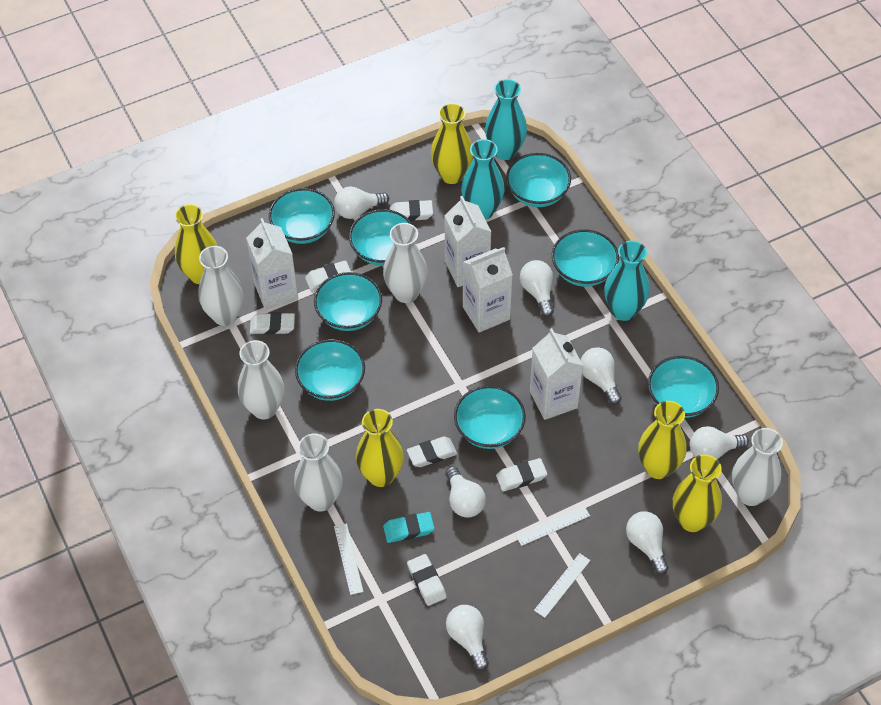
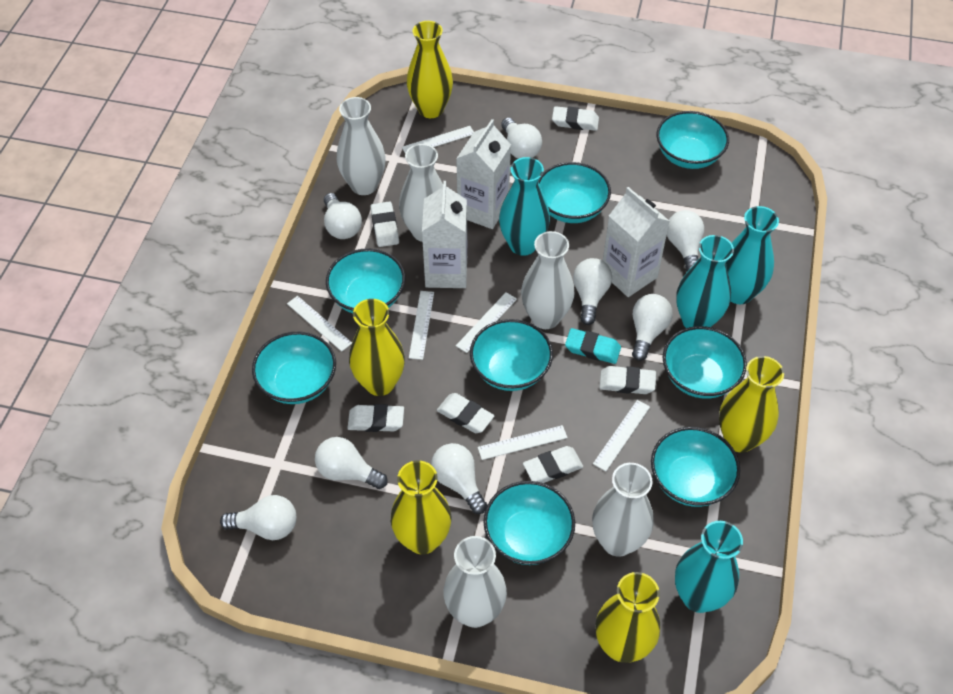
turquoise vase: 3 -> 4
white carton: 4 -> 3
white light bulb: 7 -> 8
white ruler: 3 -> 6

